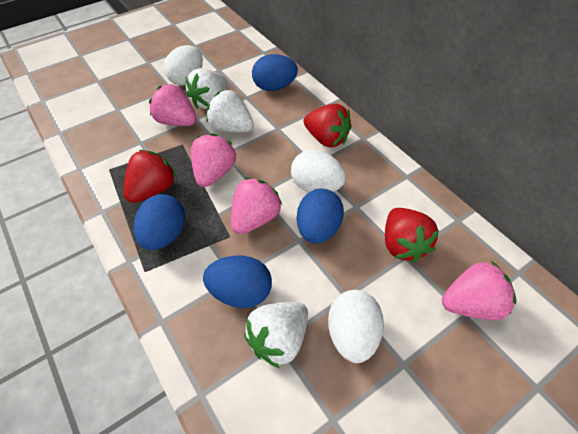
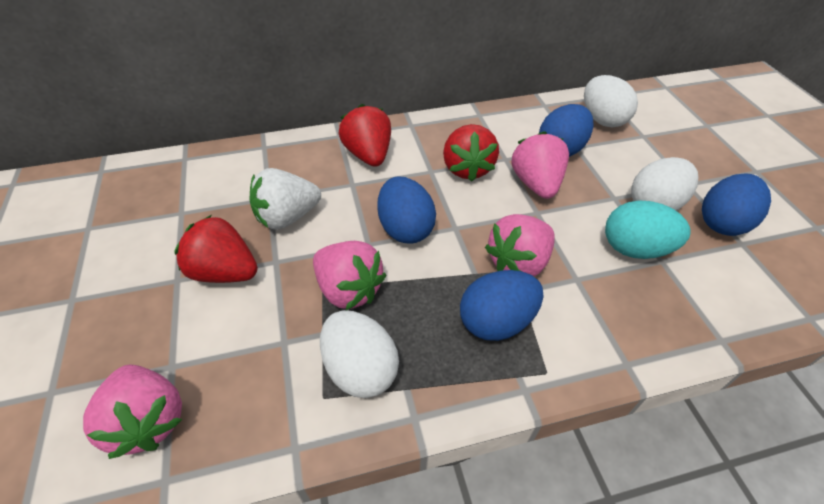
turquoise egg: 0 -> 1
white strawberry: 3 -> 1

